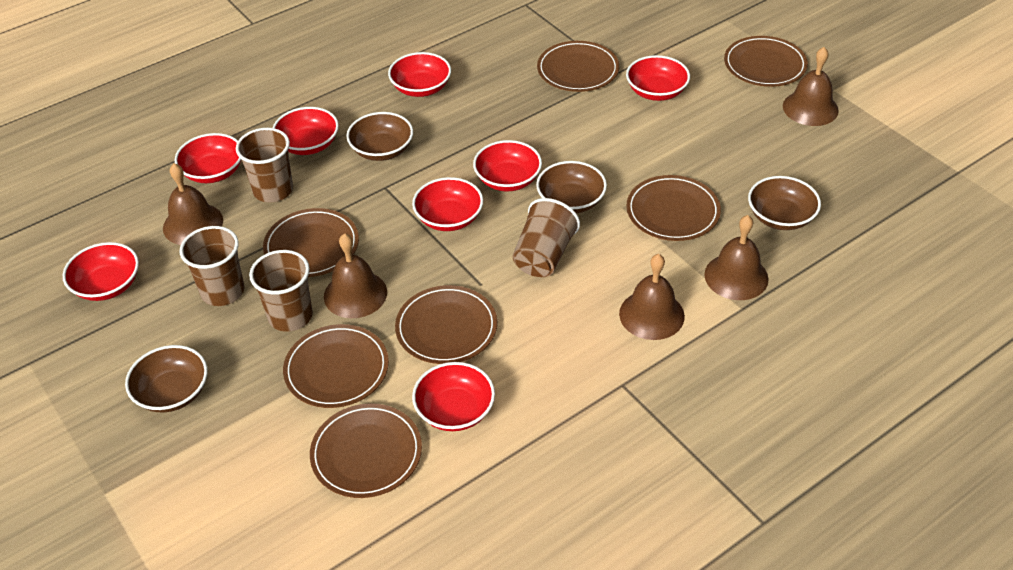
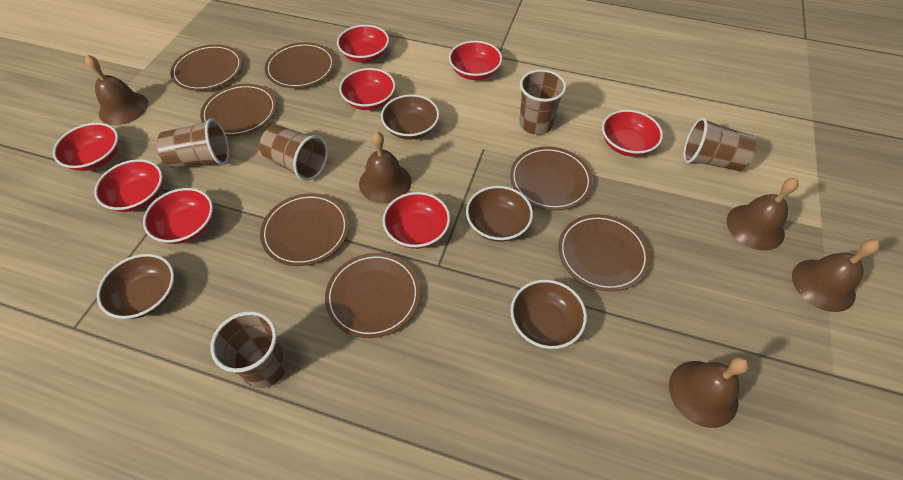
brown cup: 4 -> 5

